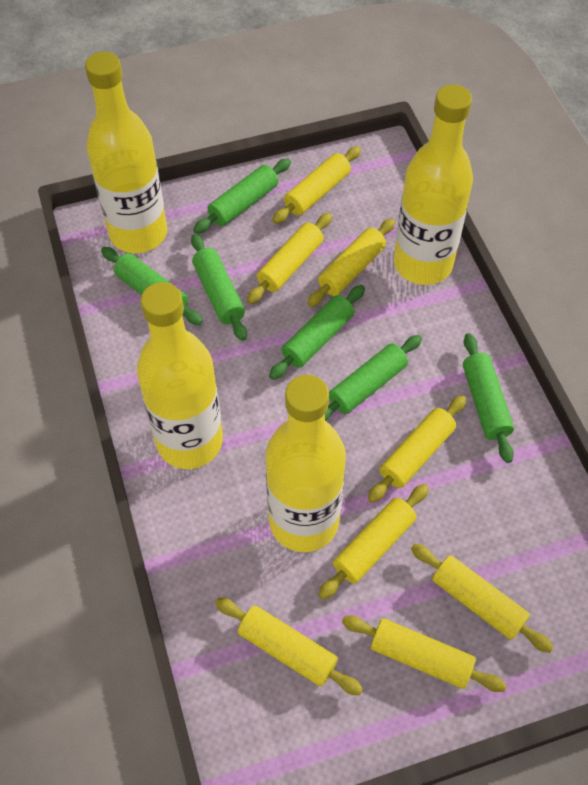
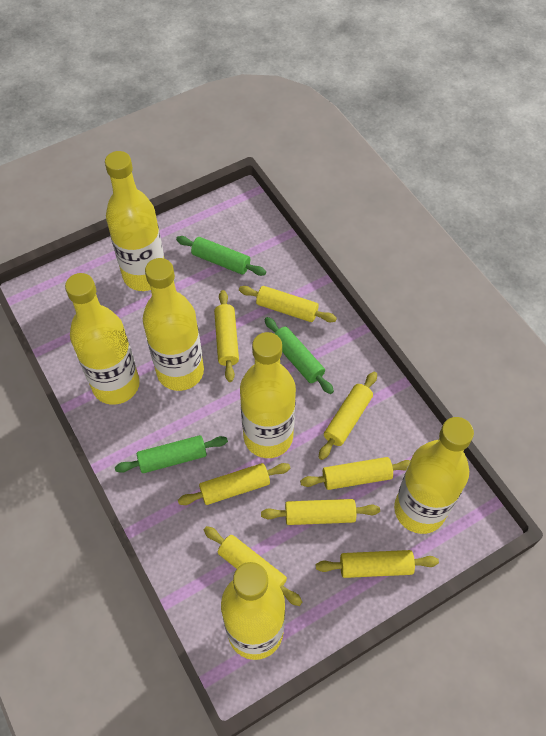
green rolling pin: 6 -> 3
yellow bottle: 4 -> 6

